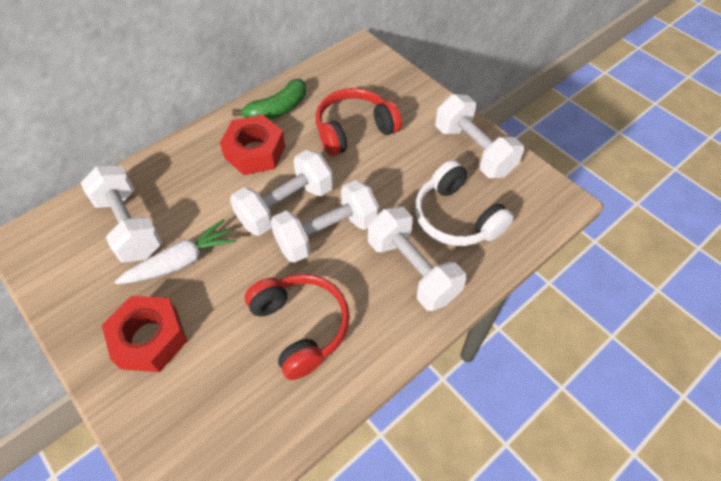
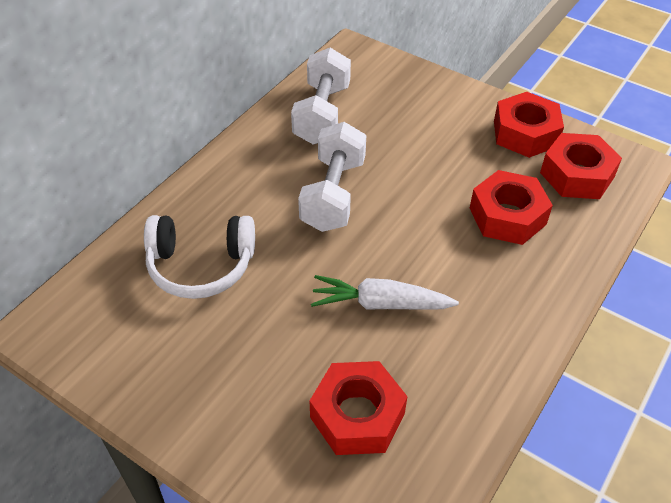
green banana: 1 -> 0
red headphones: 2 -> 0
red nut: 2 -> 4
white dumbbell: 5 -> 2

